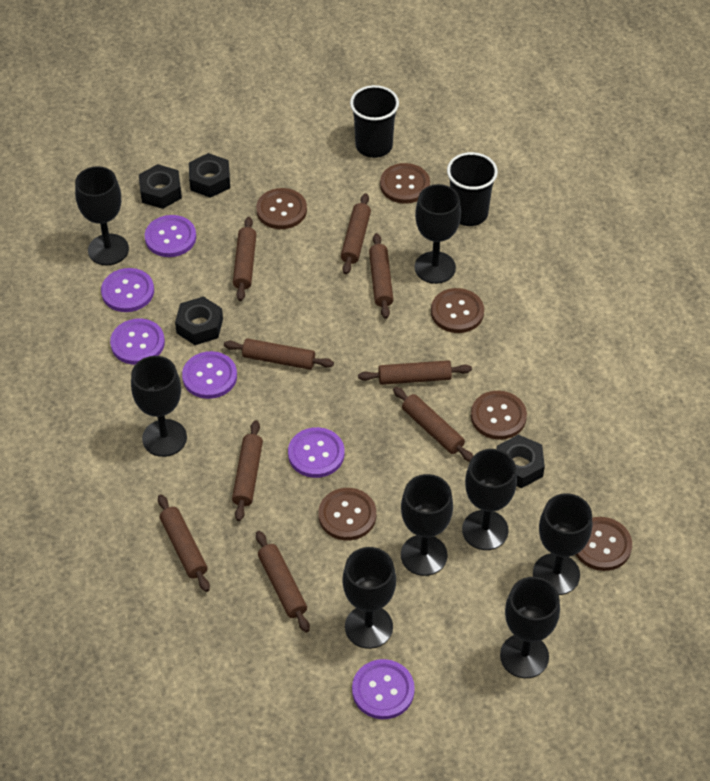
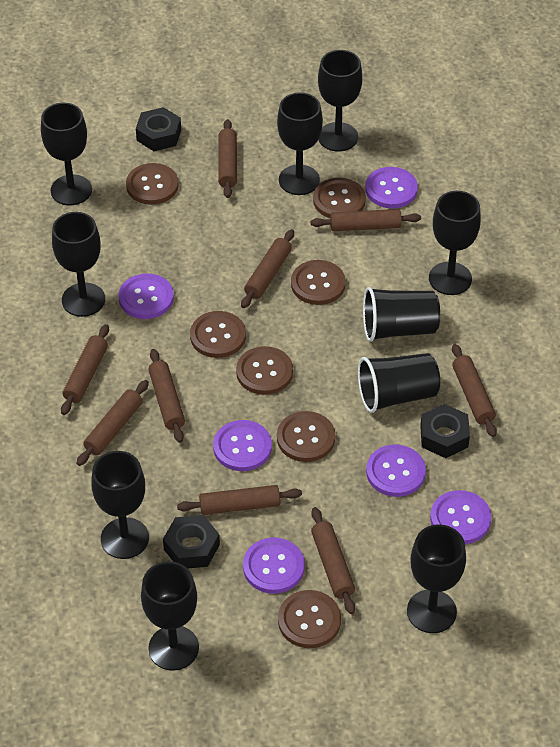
black nut: 4 -> 3
brown button: 6 -> 7

